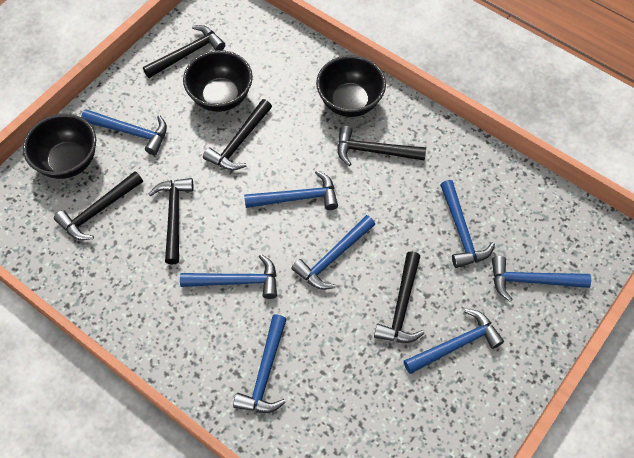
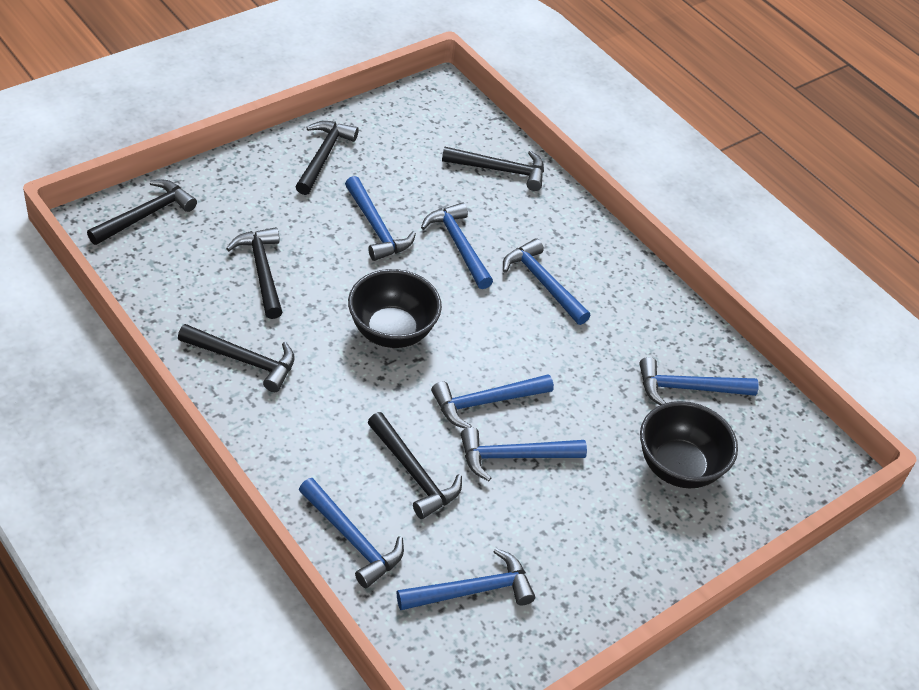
black bowl: 3 -> 2

